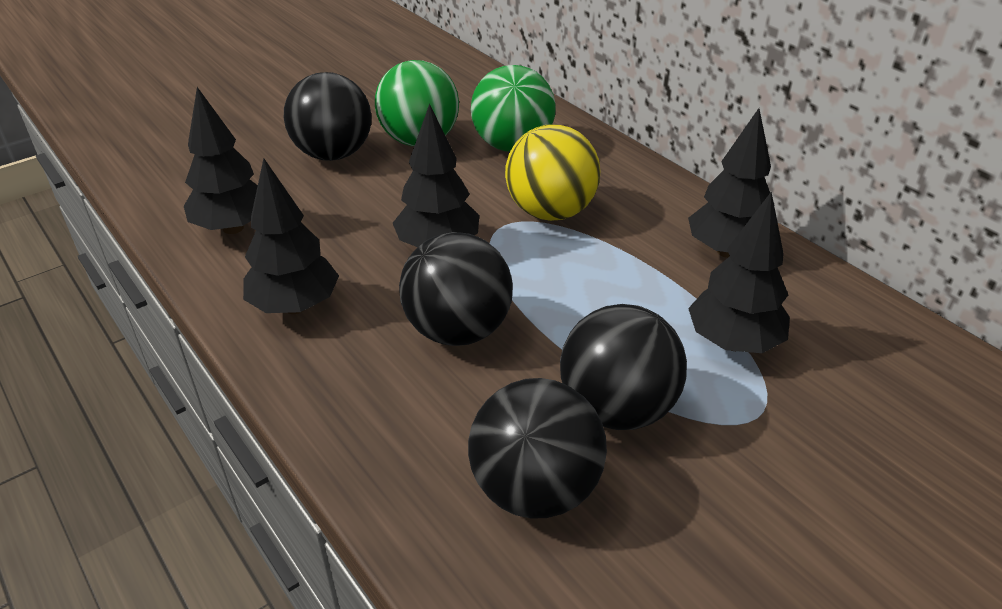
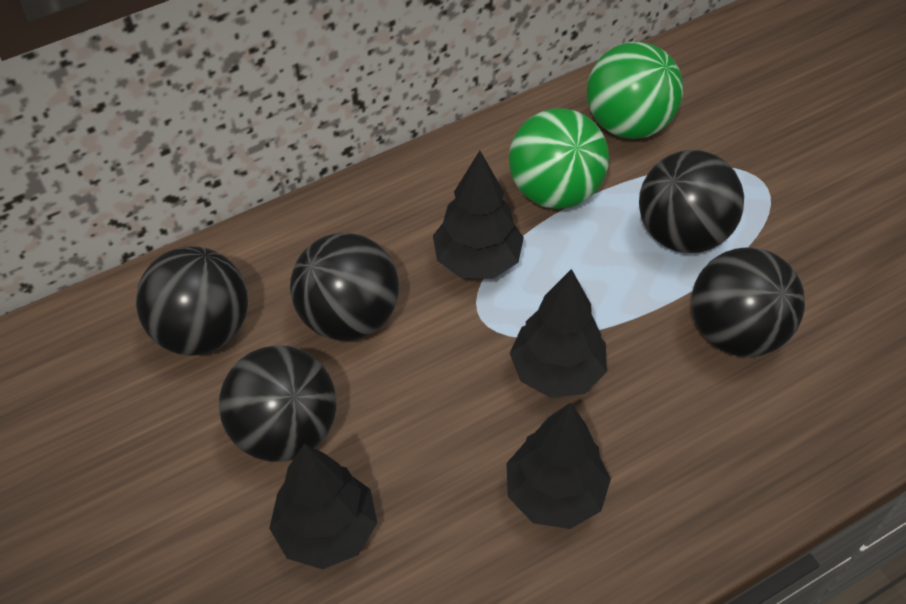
black ball: 4 -> 5
black tree: 5 -> 4
yellow ball: 1 -> 0

